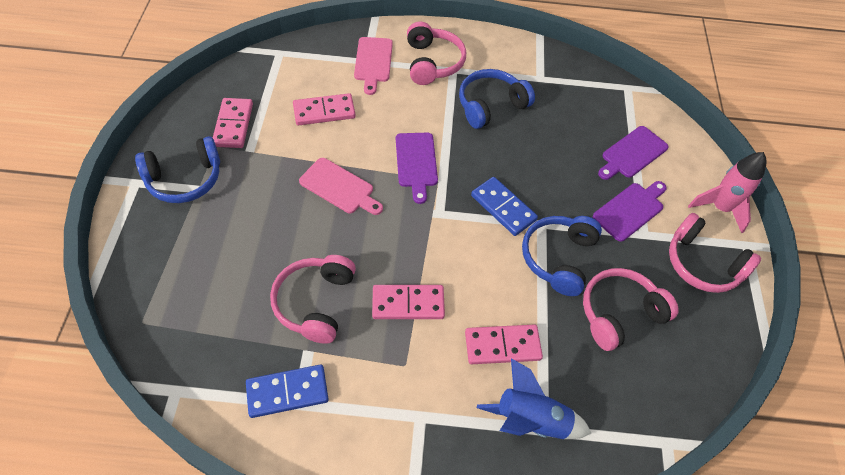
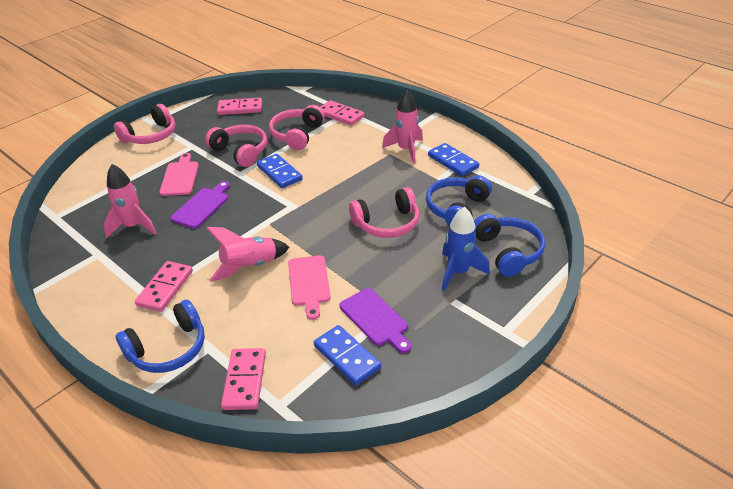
blue domino: 2 -> 3
pink rocket: 1 -> 3
purple cutting board: 3 -> 2

